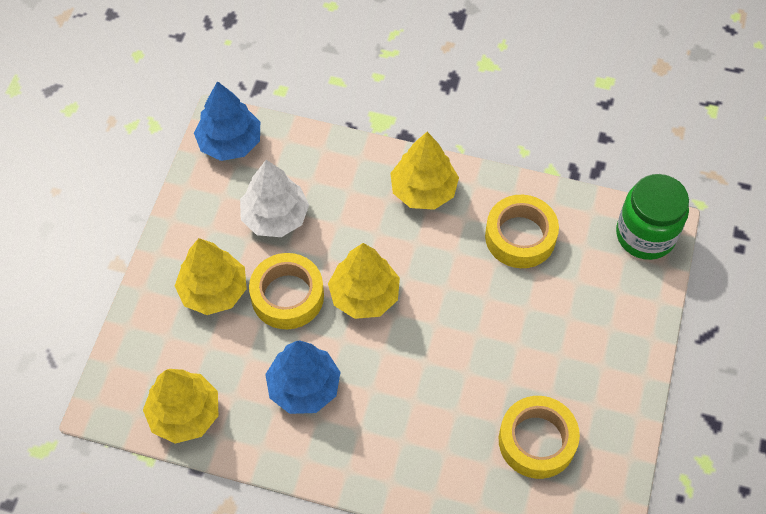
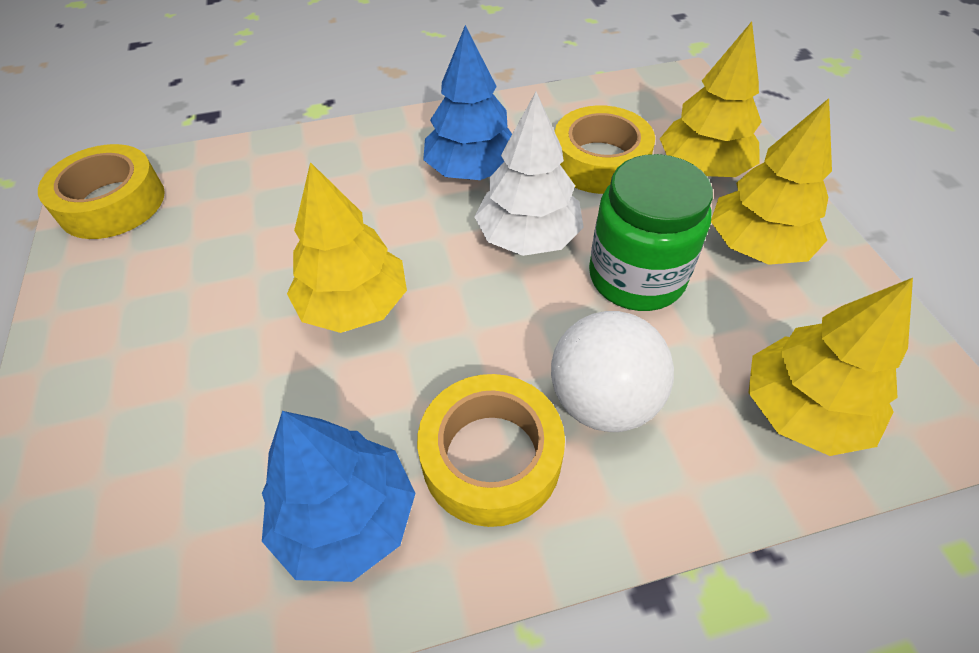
white ball: 0 -> 1

